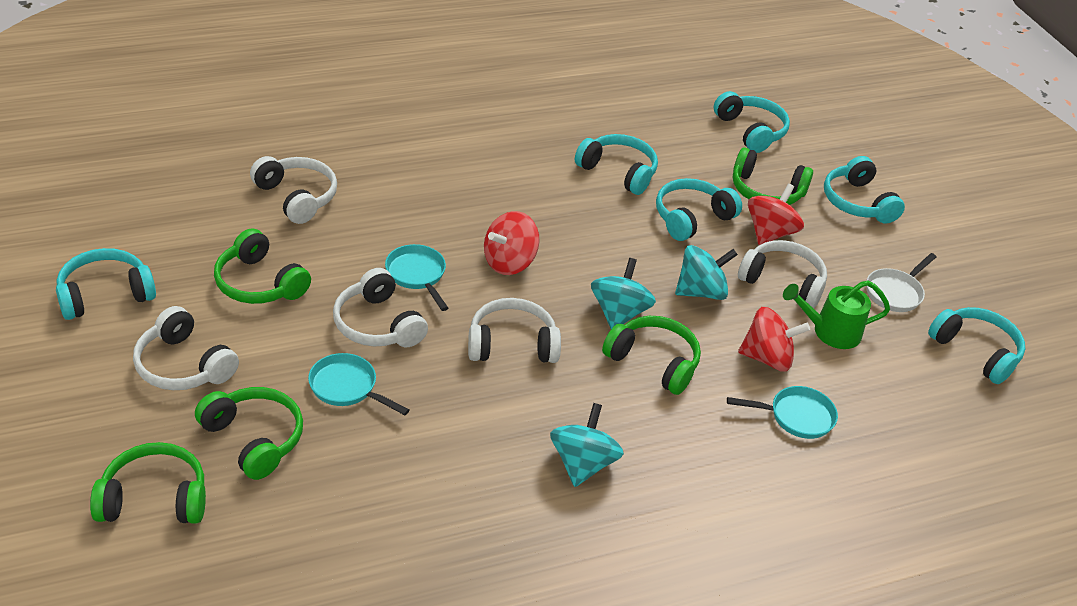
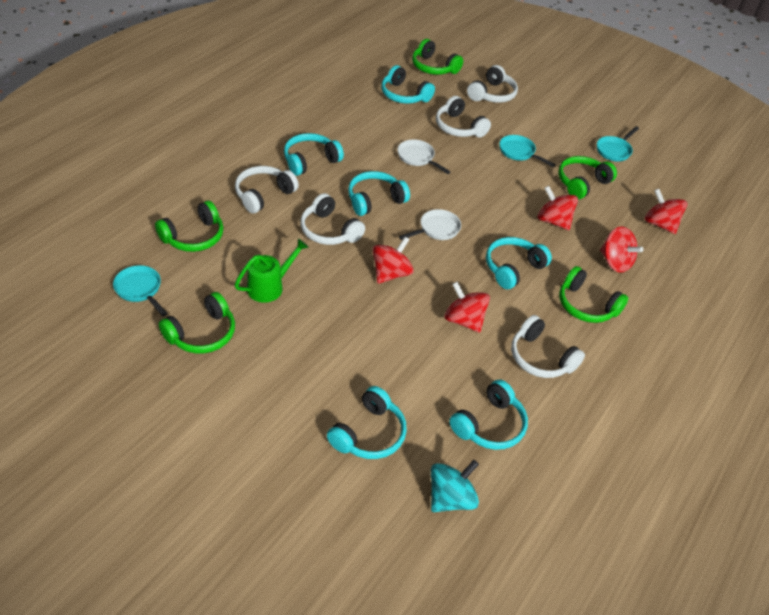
red spinning top: 3 -> 5
turquoise spinning top: 3 -> 1
white pan: 1 -> 2

